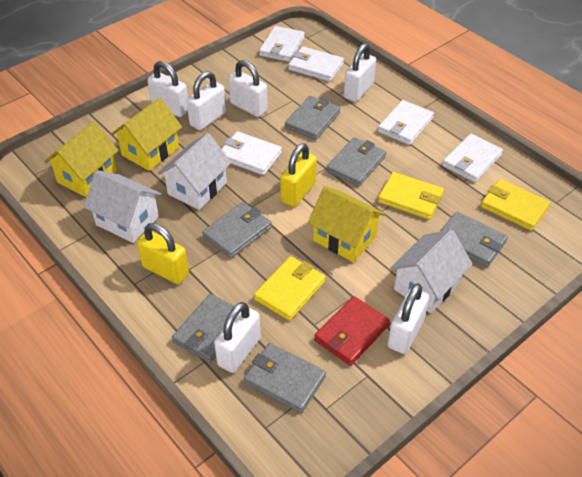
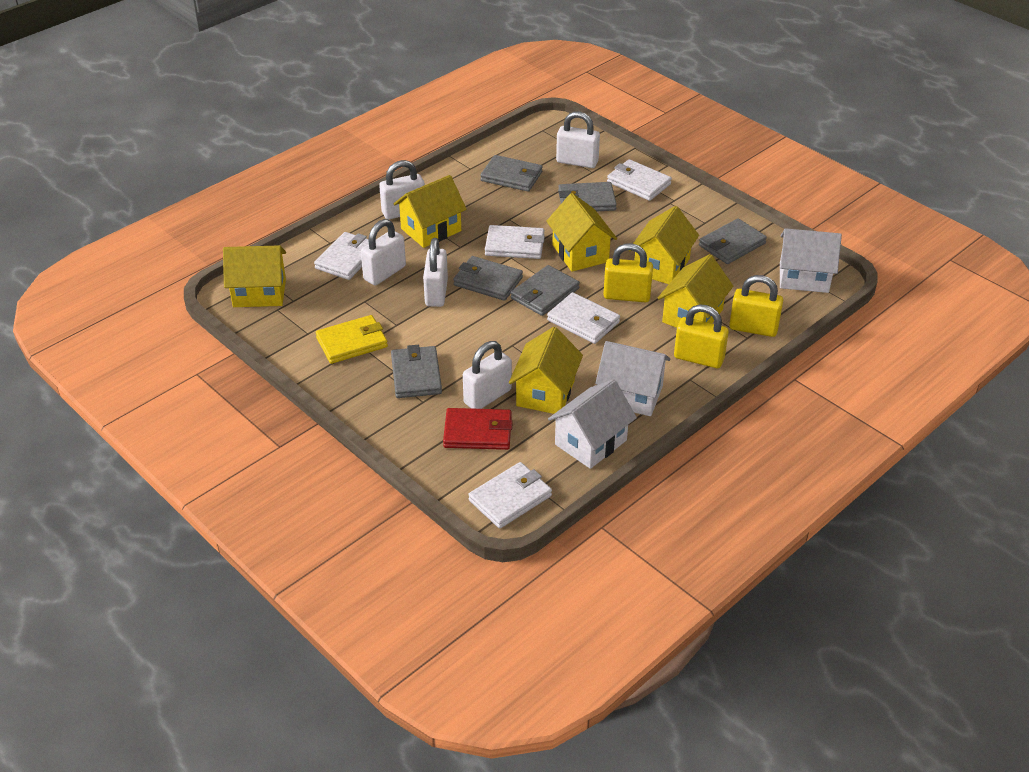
white padlock: 6 -> 5
yellow house: 3 -> 6
yellow padlock: 2 -> 3
yellow wallet: 3 -> 1

